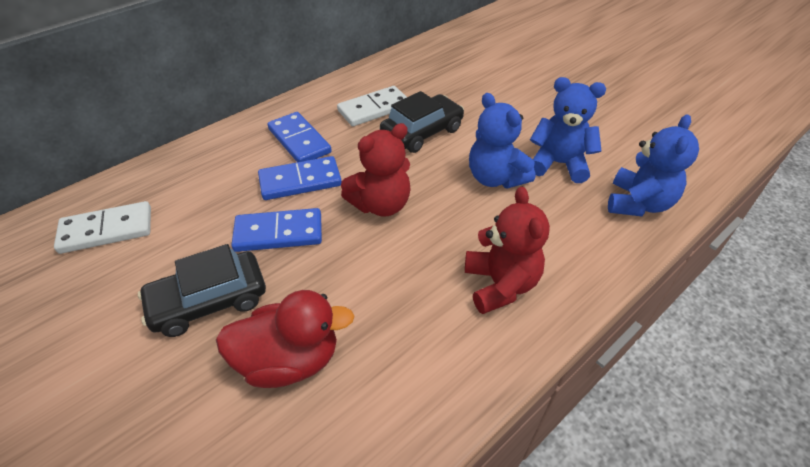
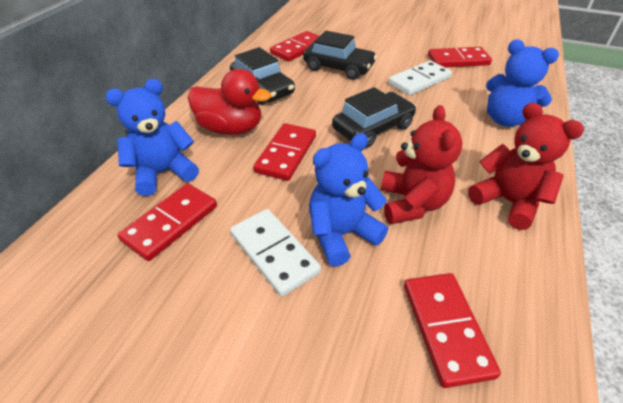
black car: 2 -> 3
blue domino: 3 -> 0
red domino: 0 -> 5

